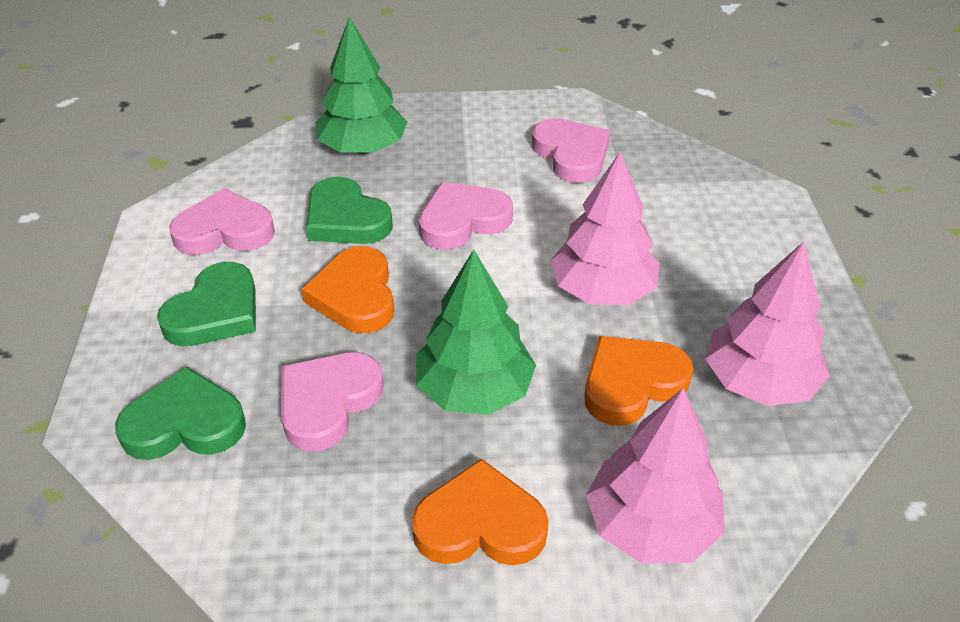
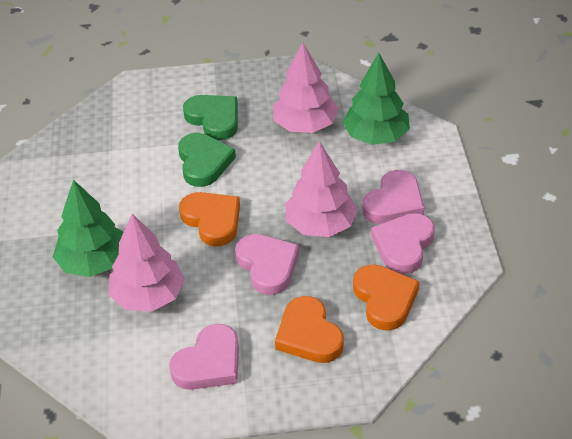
green heart: 3 -> 2

